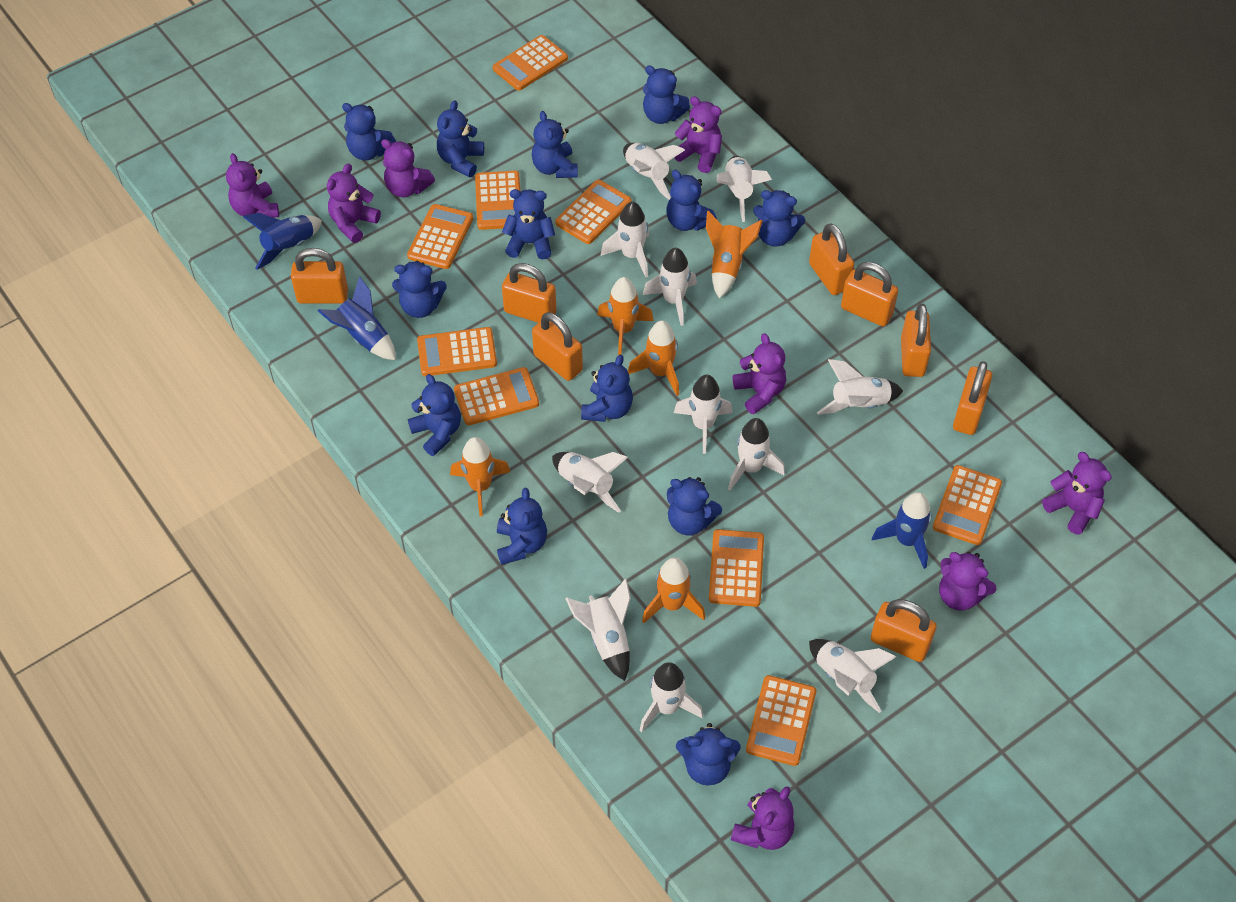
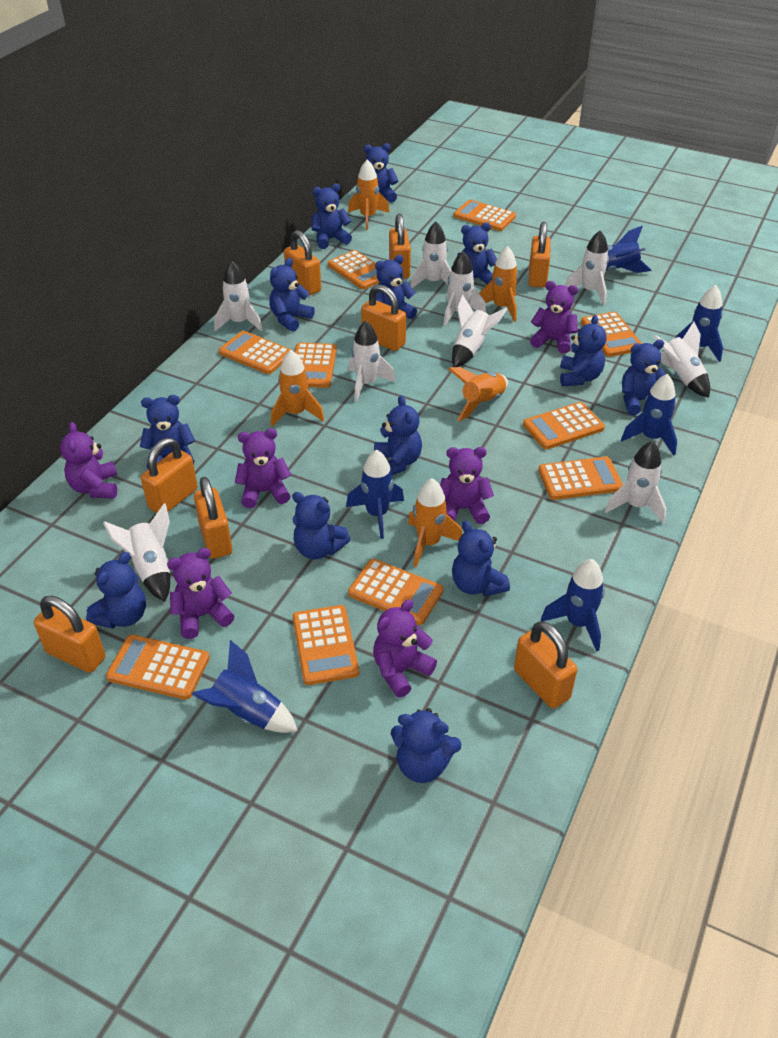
blue rocket: 3 -> 6
orange calculator: 9 -> 10
purple teddy bear: 8 -> 6
white rocket: 11 -> 9

